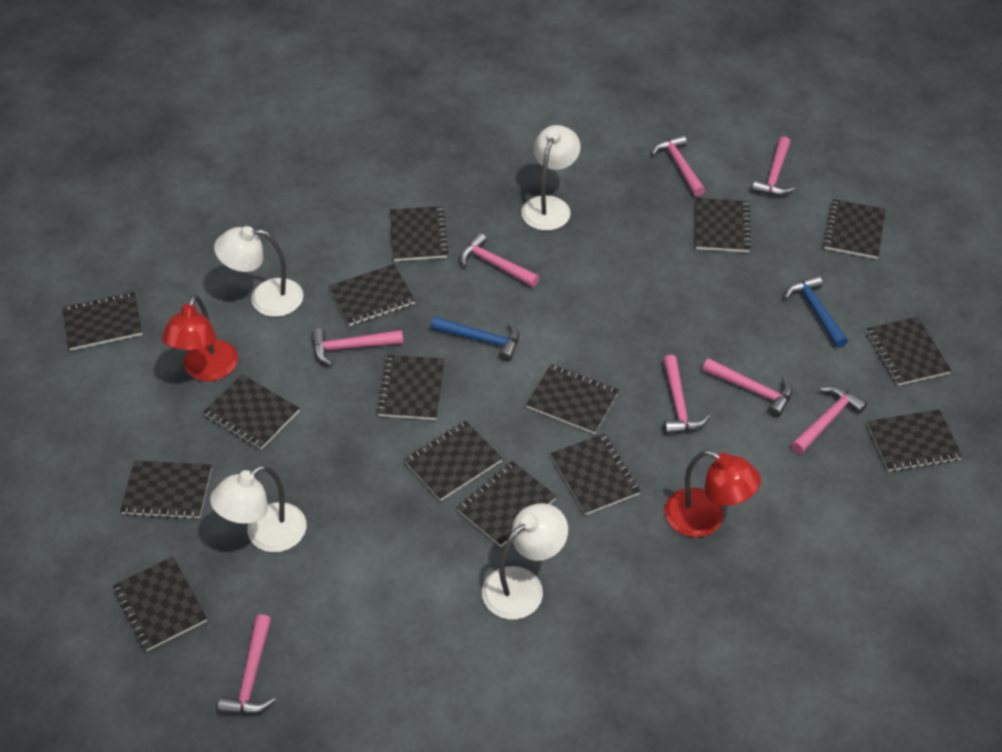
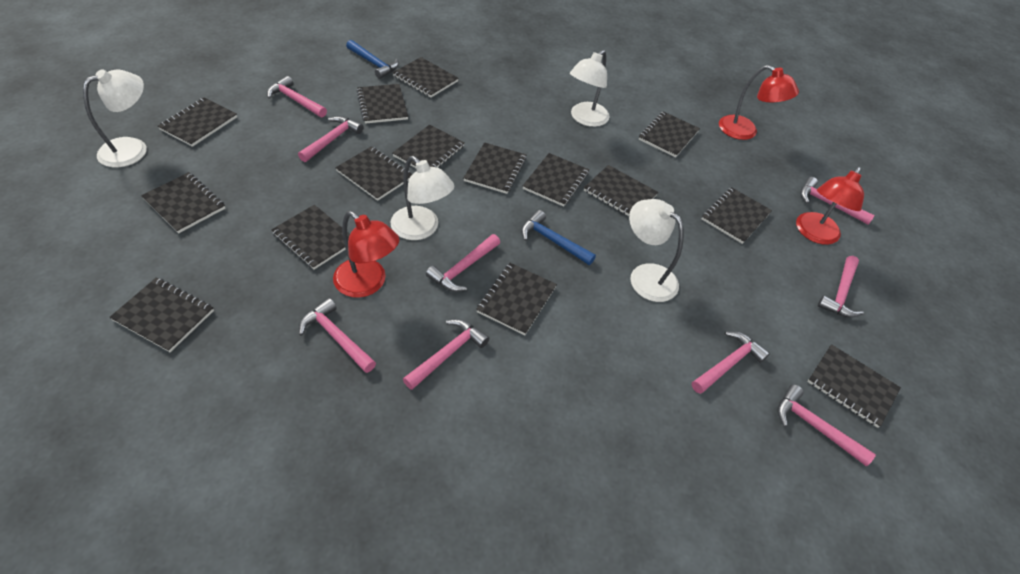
pink hammer: 8 -> 9
red lamp: 2 -> 3

